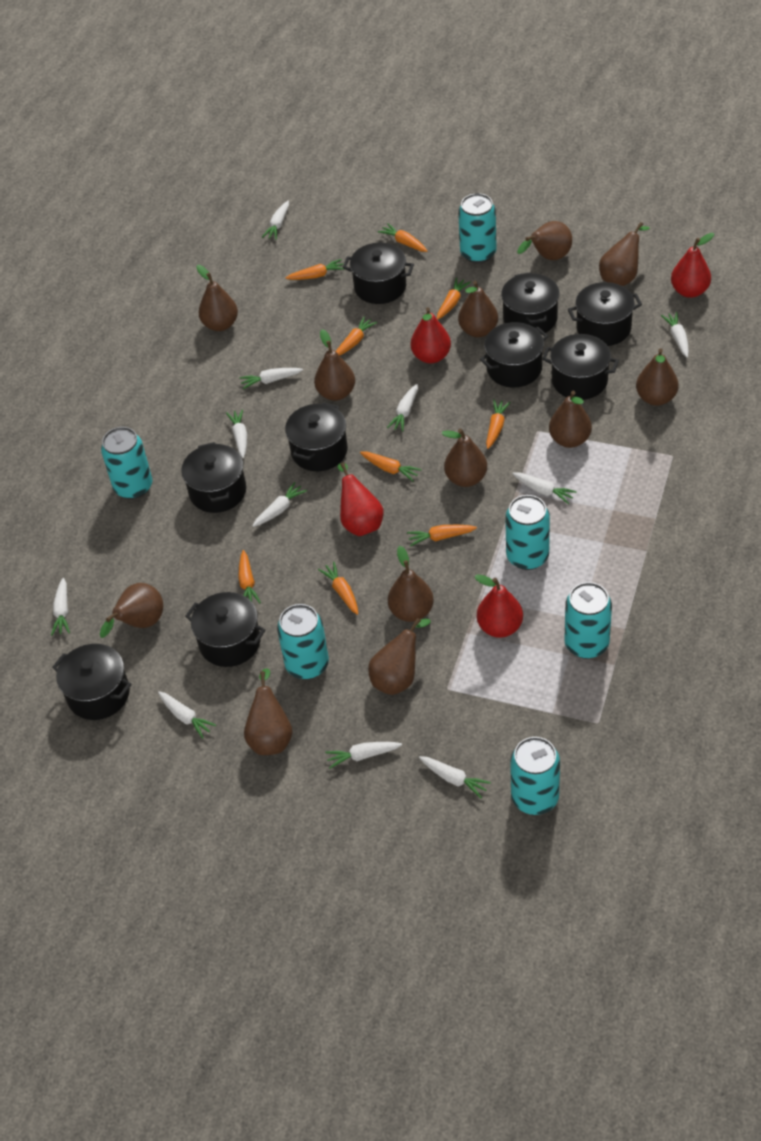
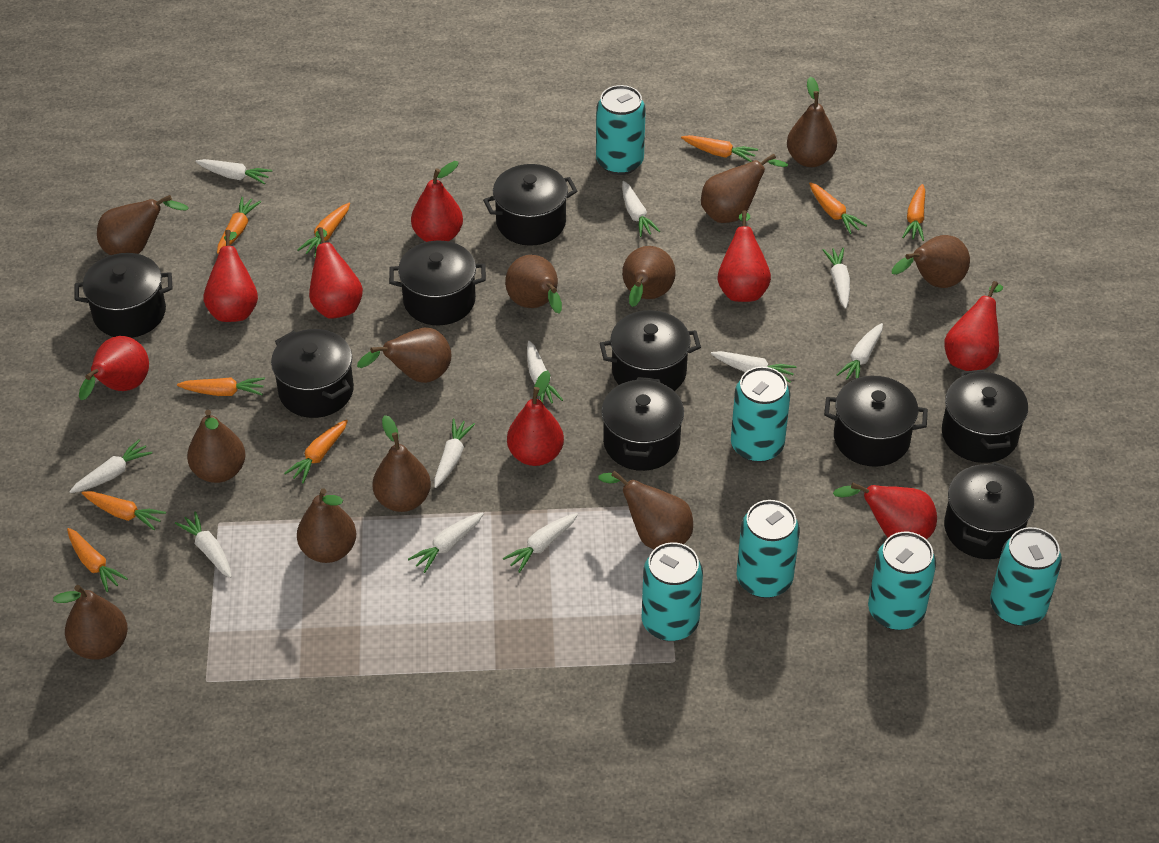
red pear: 4 -> 8

